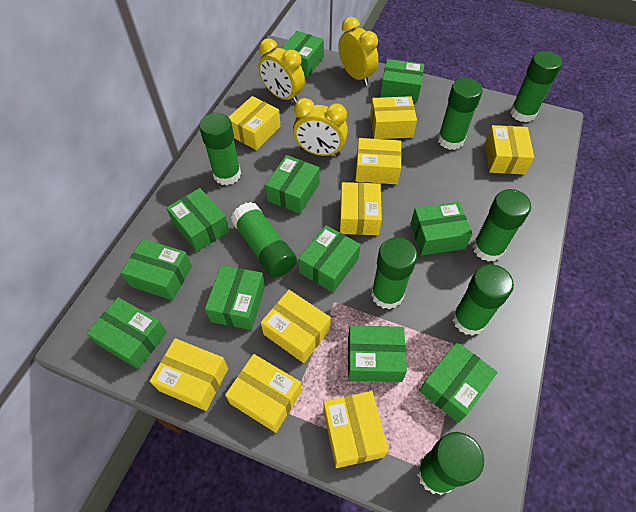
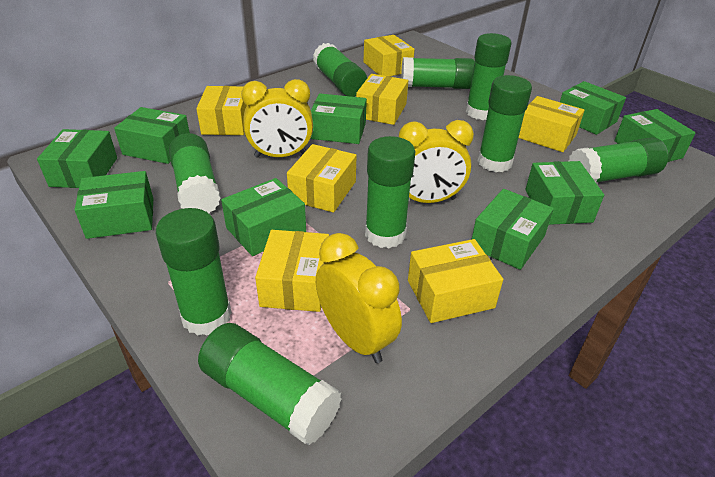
green box: 11 -> 9
green glue stick: 8 -> 9
yellow box: 9 -> 7

